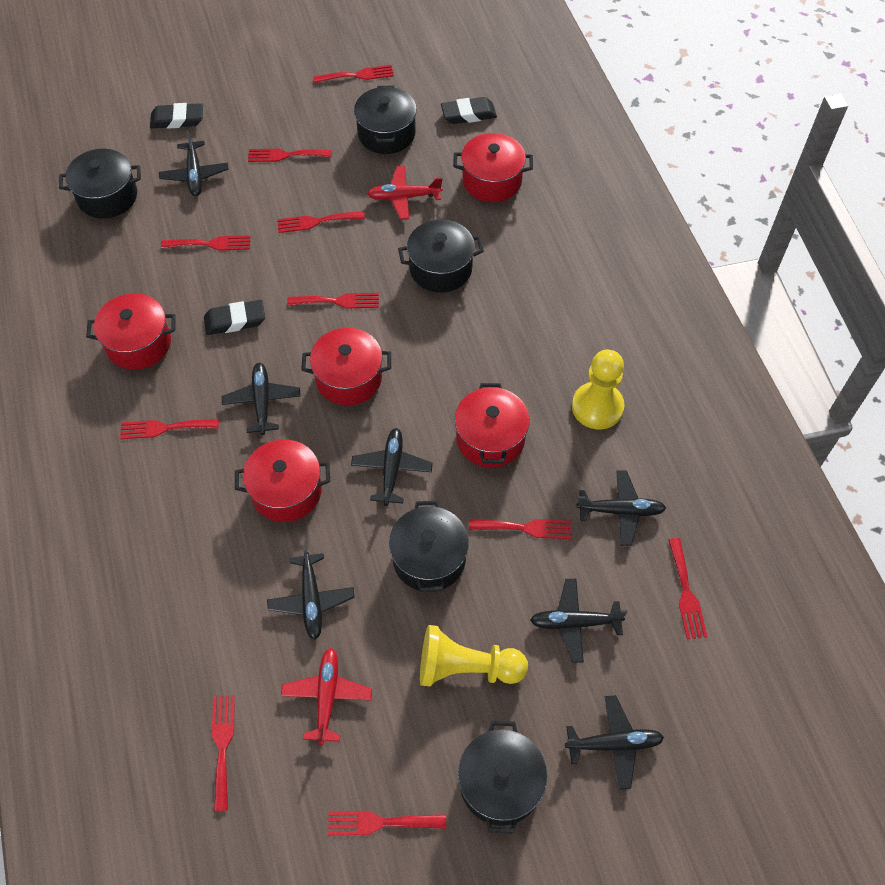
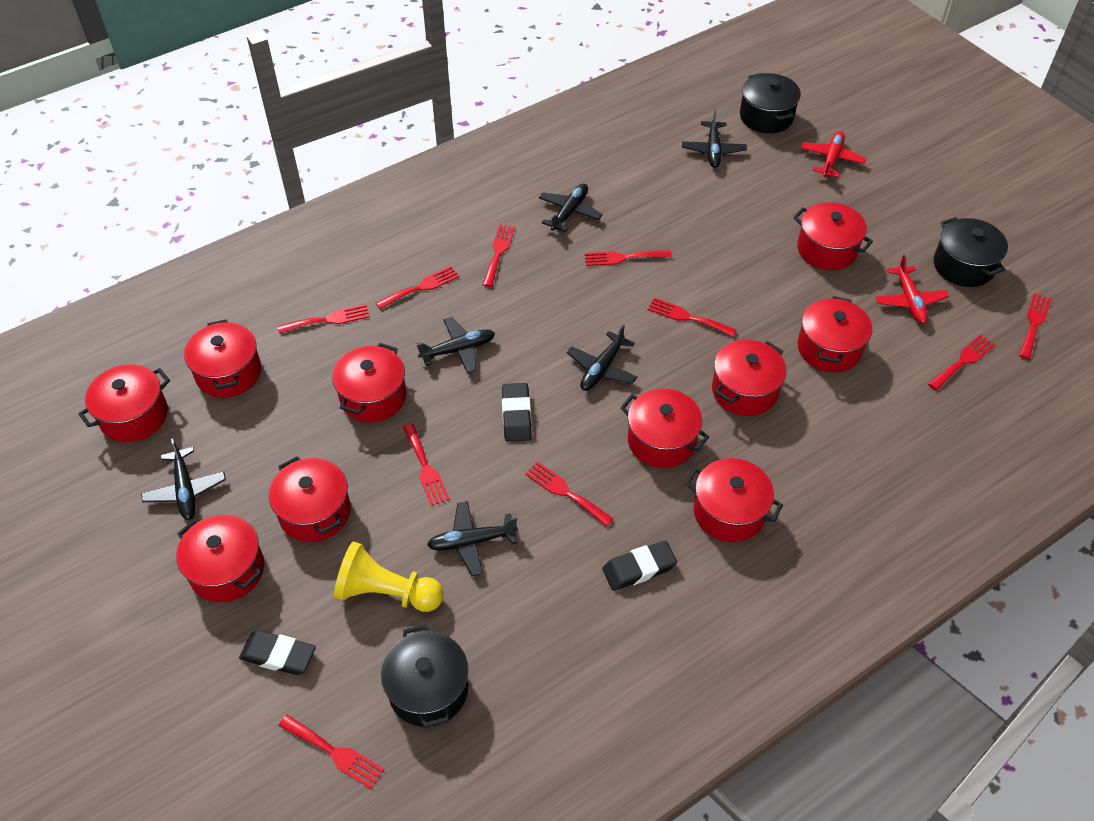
black plane: 7 -> 6
black pot: 5 -> 3
red pot: 5 -> 10
yellow pawn: 2 -> 1

